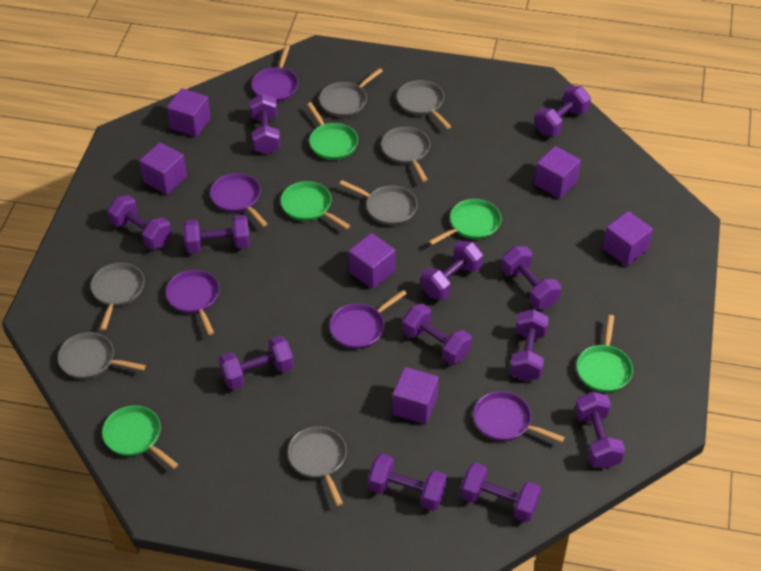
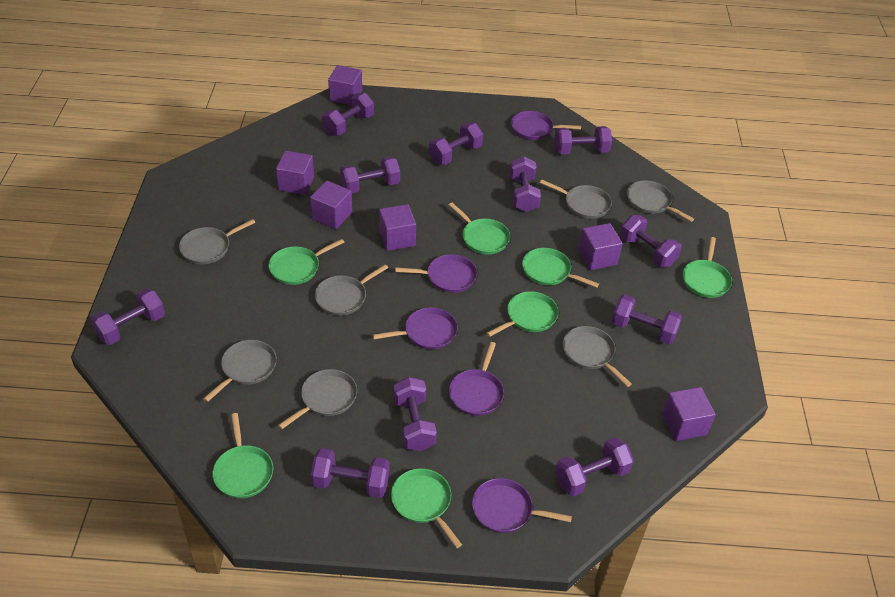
green pan: 5 -> 7
purple dumbbell: 12 -> 11

